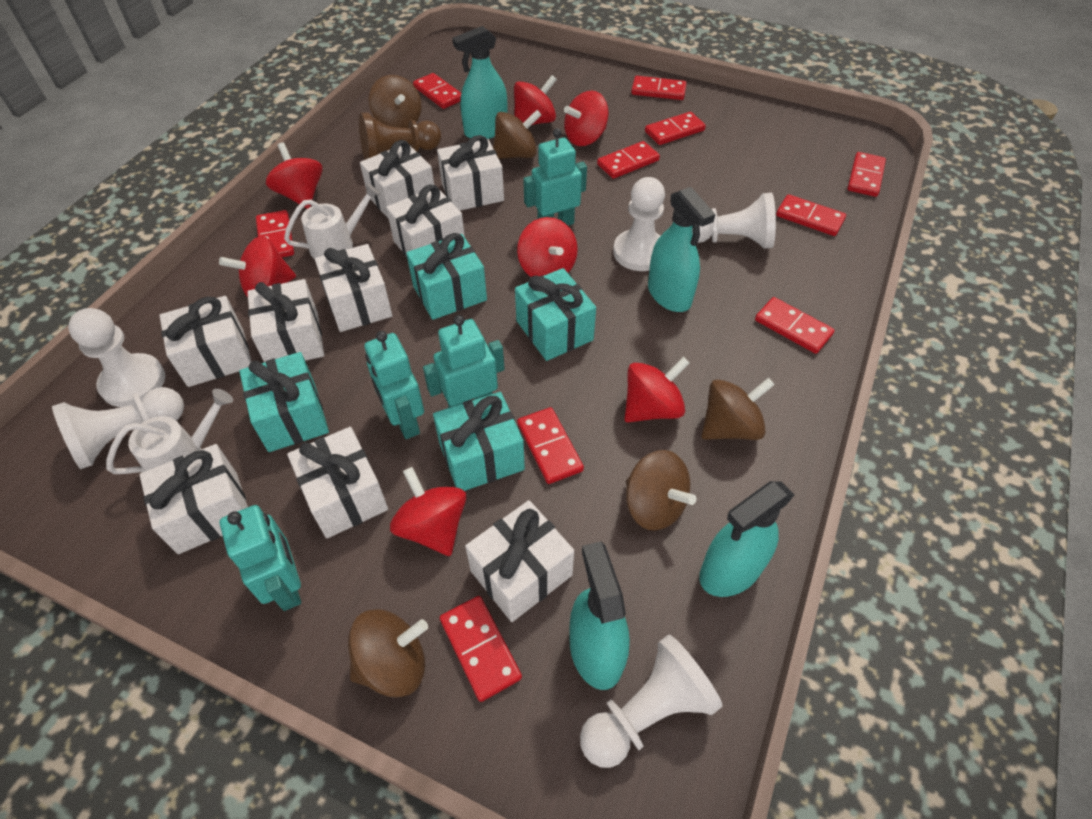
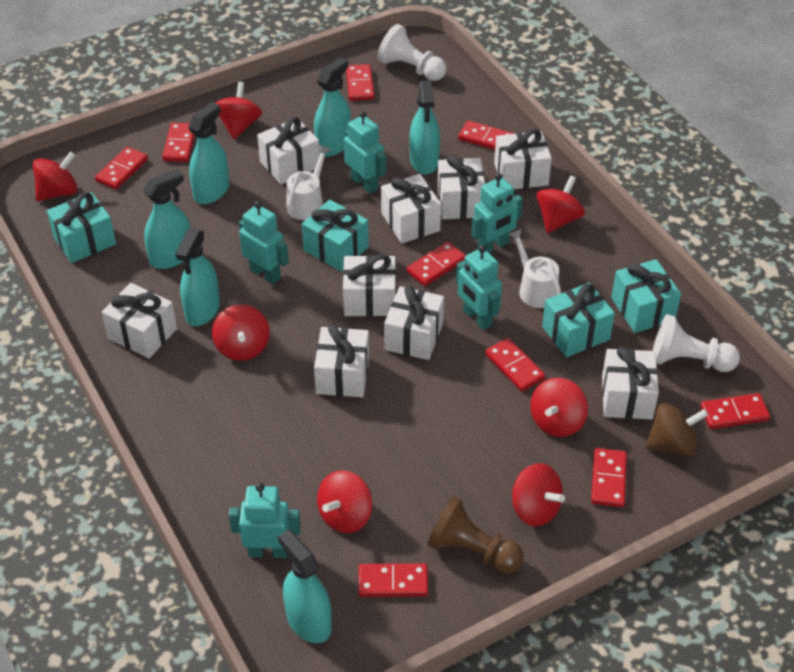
brown spinning top: 5 -> 1
red domino: 10 -> 9
turquoise robot: 4 -> 5
turquoise spray bottle: 4 -> 6
white pawn: 5 -> 2

